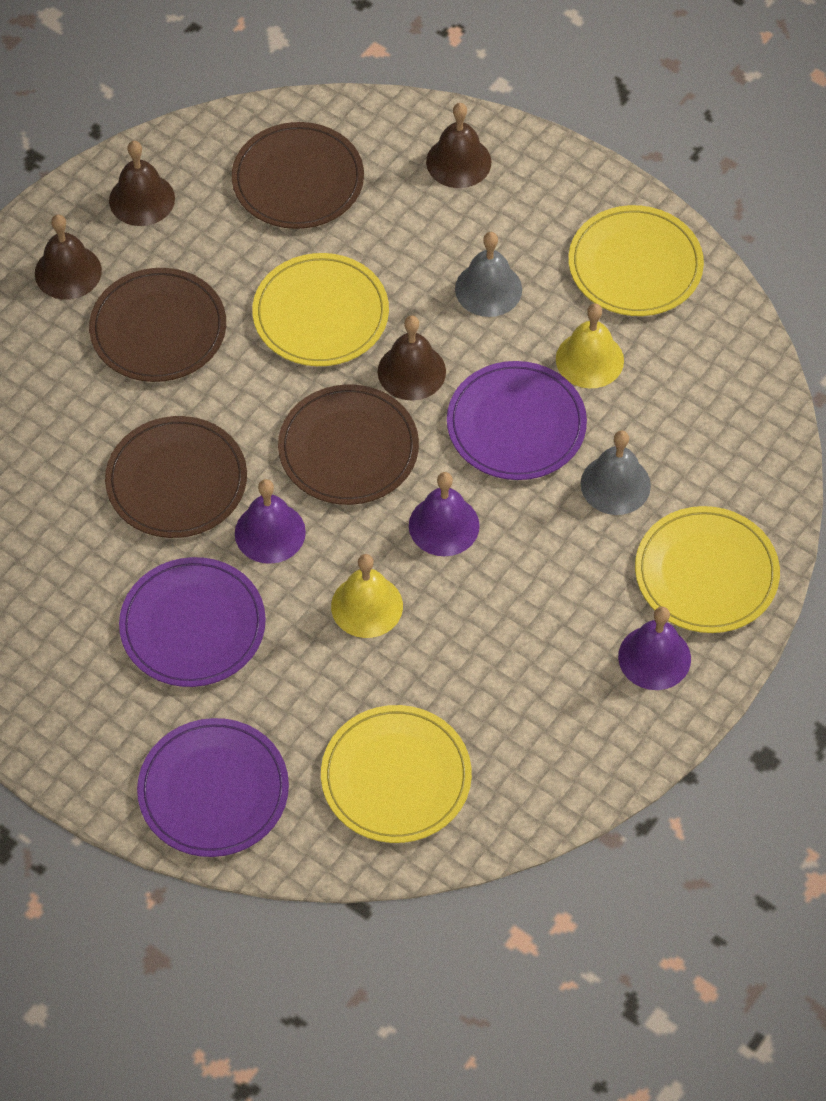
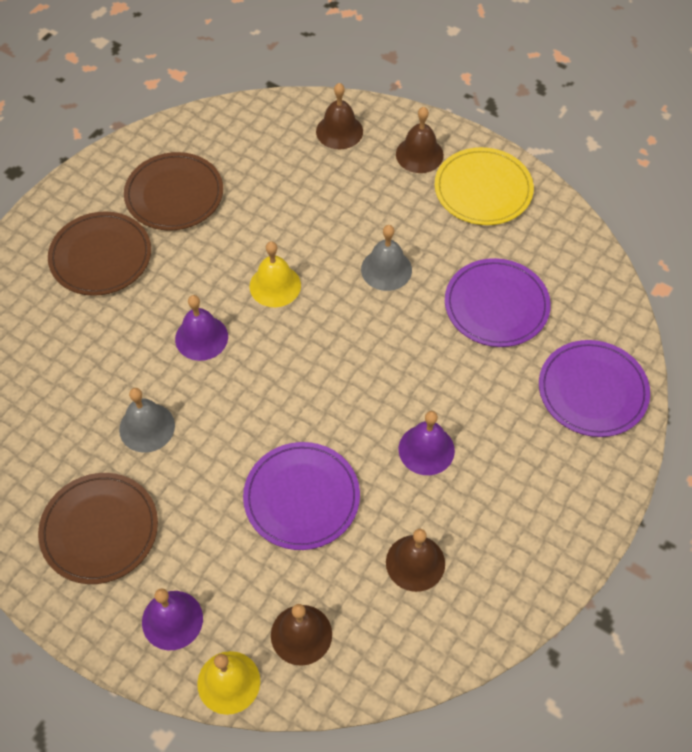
brown plate: 4 -> 3
yellow plate: 4 -> 1

